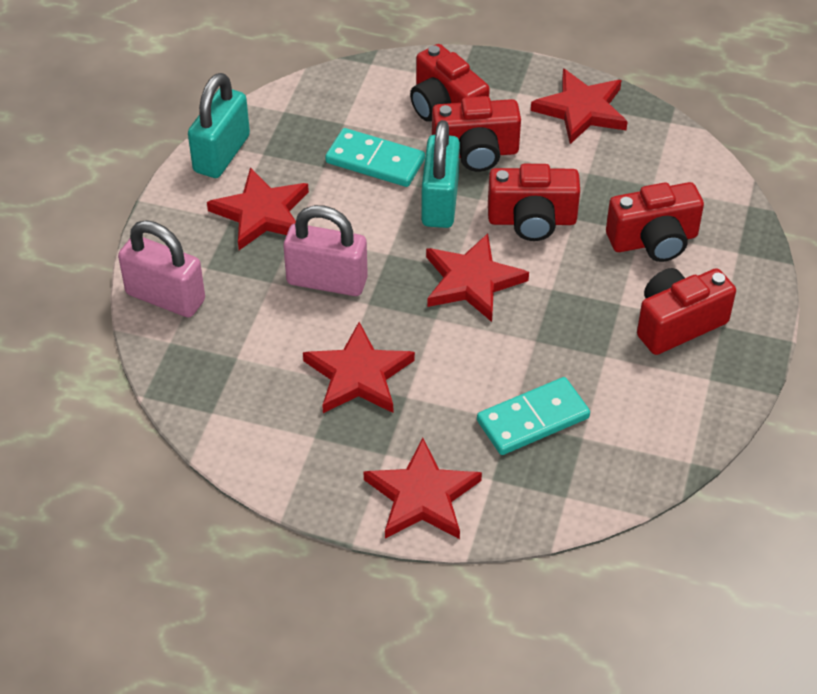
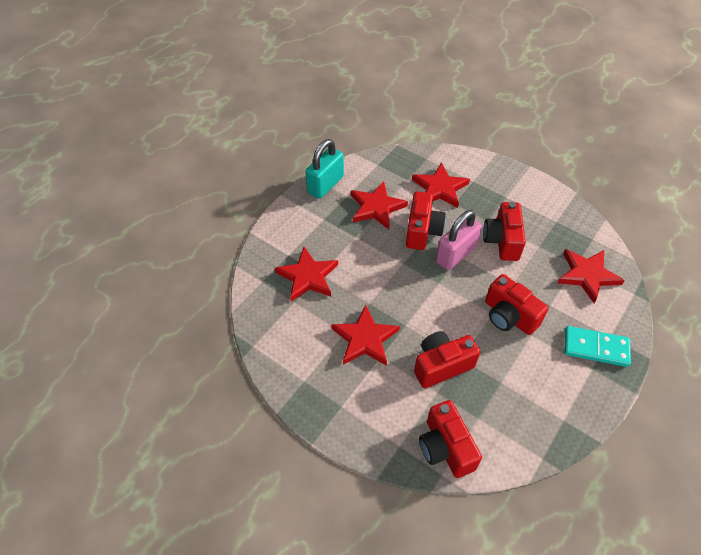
pink padlock: 2 -> 1
turquoise domino: 2 -> 1
turquoise padlock: 2 -> 1

